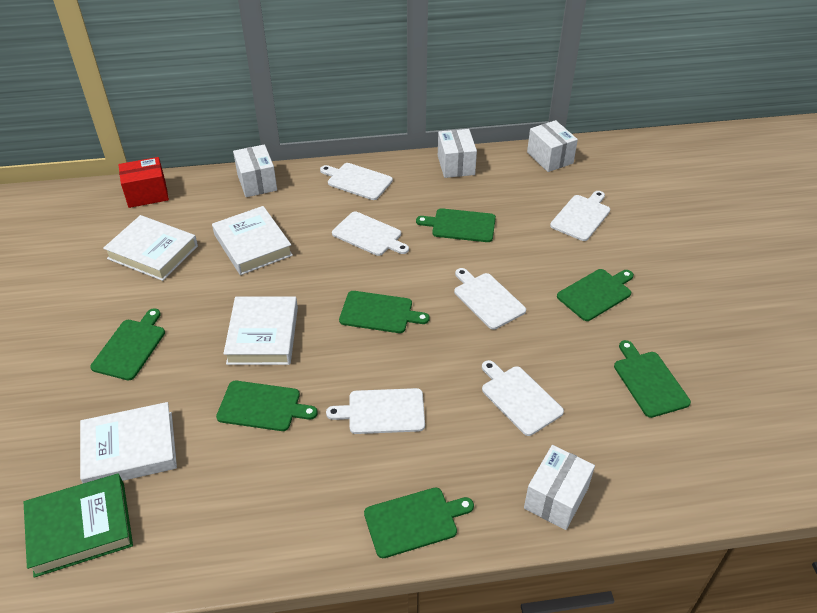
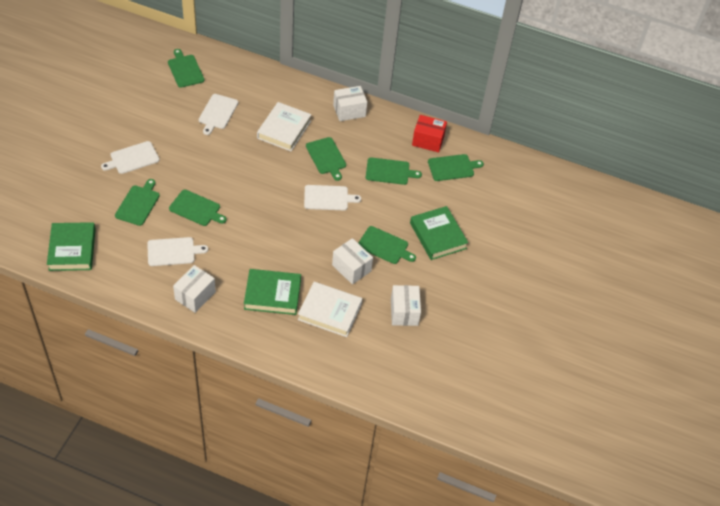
green book: 1 -> 3
white book: 4 -> 2
white cutting board: 6 -> 4

